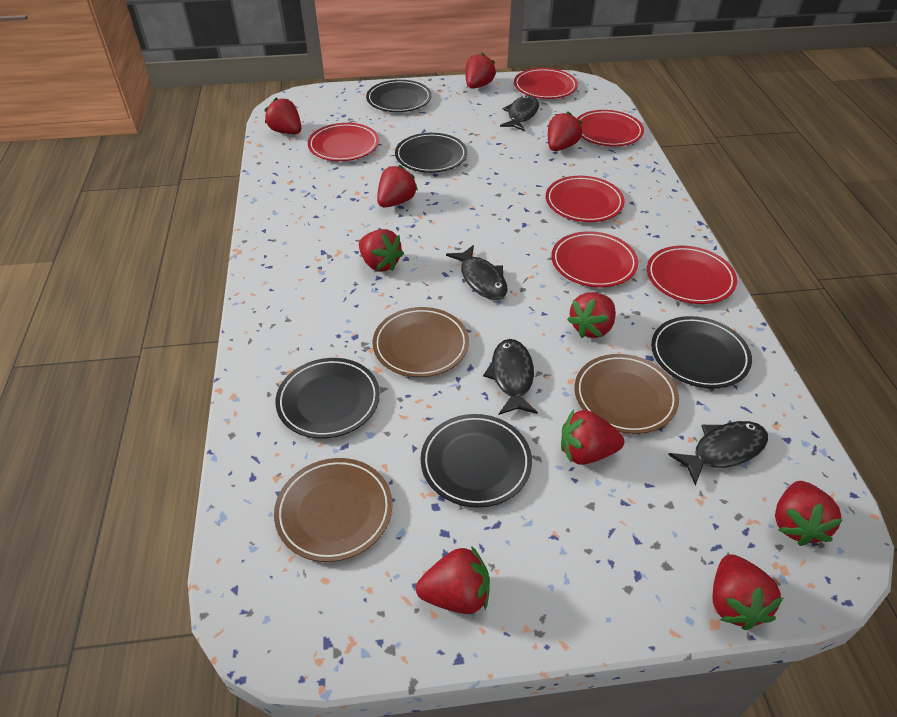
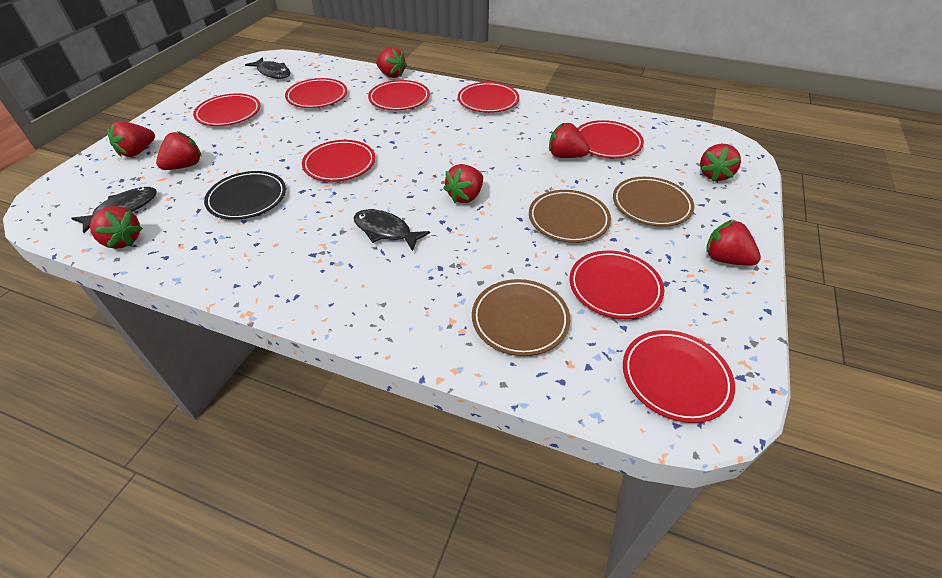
black fish: 4 -> 3
black plate: 5 -> 1
red plate: 6 -> 8
red strawberry: 10 -> 8

